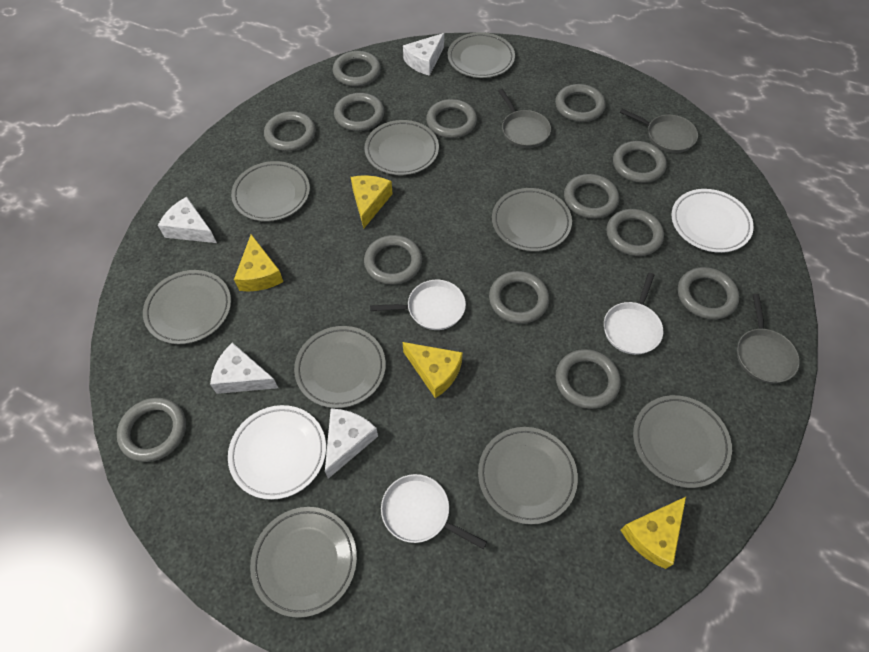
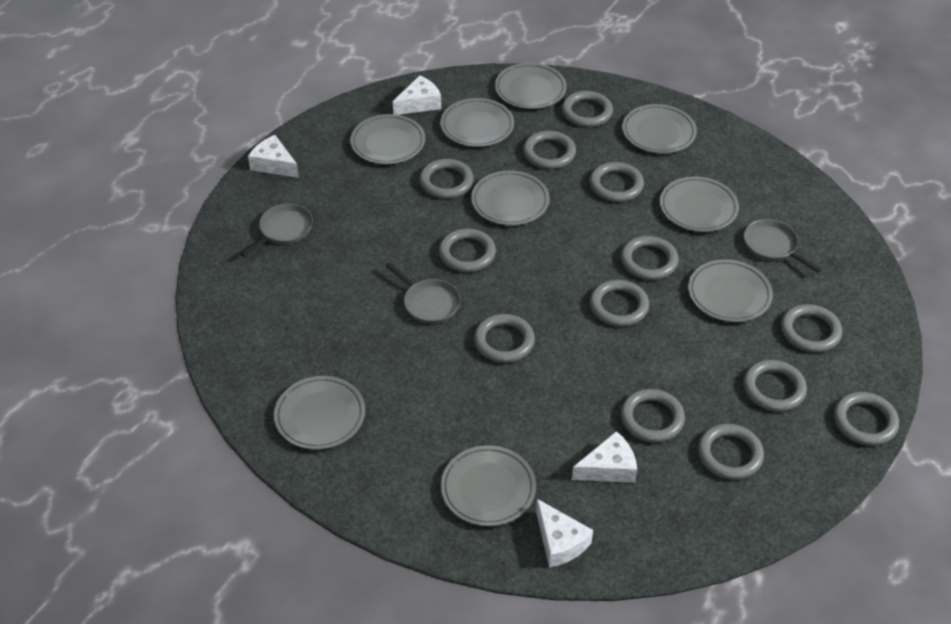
white pan: 3 -> 0
white plate: 2 -> 0
yellow cheese: 4 -> 0

